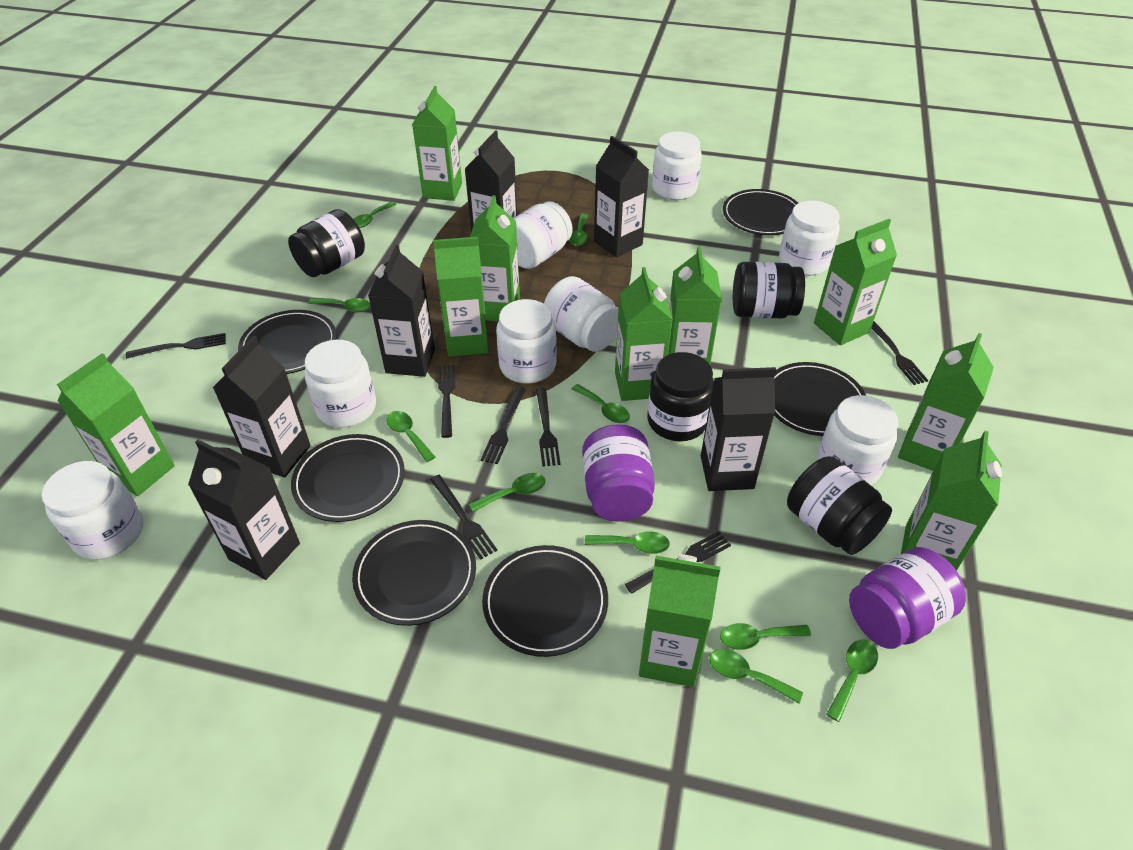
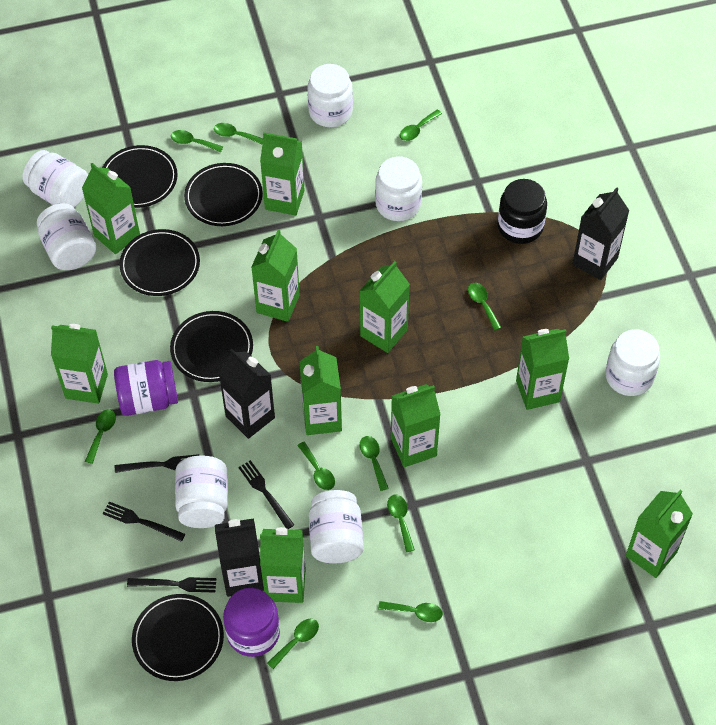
black carton: 6 -> 3
black fork: 7 -> 4
black jar: 4 -> 1
black plate: 6 -> 5
white jar: 8 -> 7

